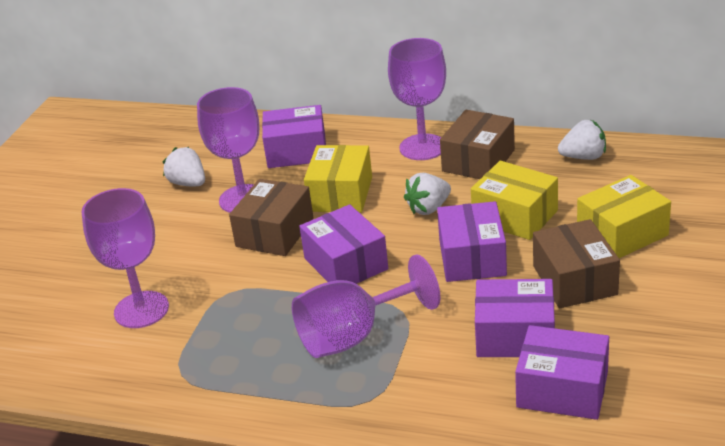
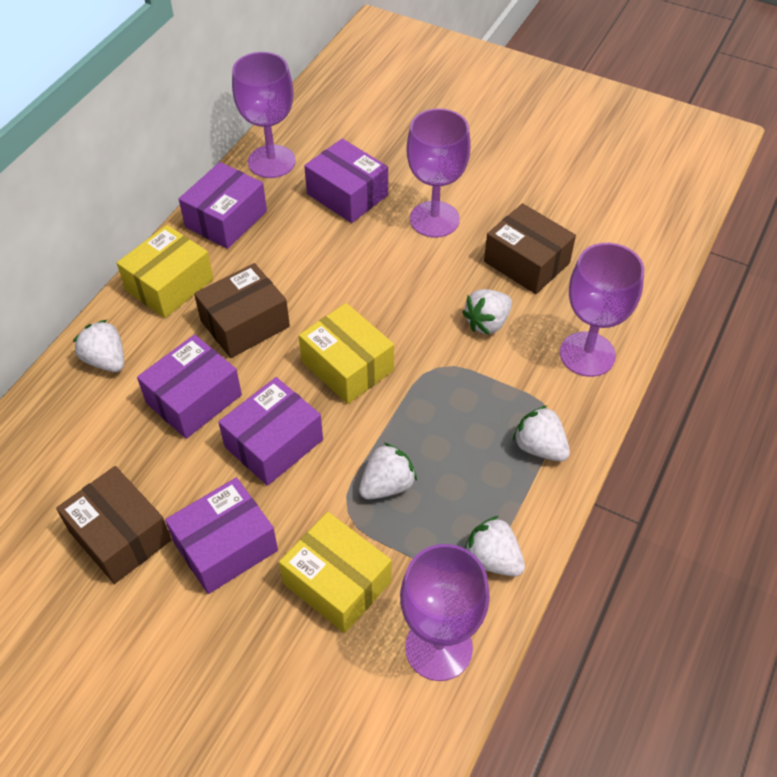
white strawberry: 3 -> 5

